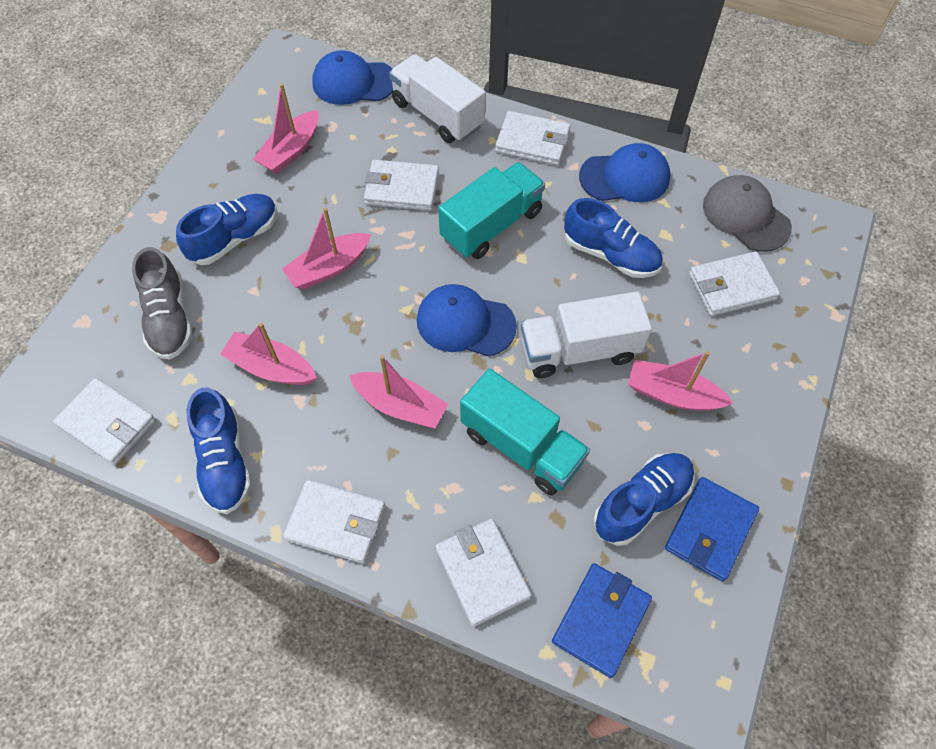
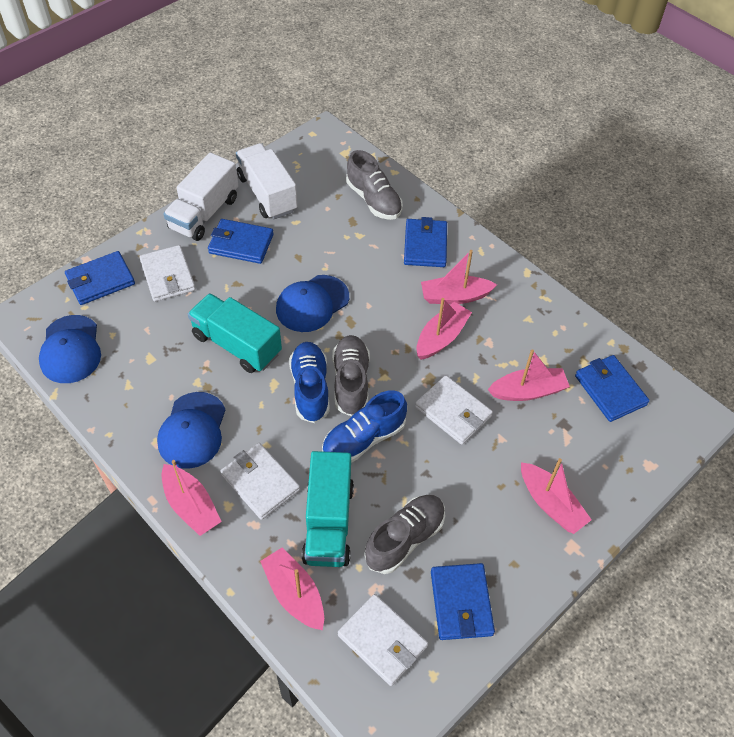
blue shoe: 4 -> 2
blue wallet: 2 -> 5
grey cap: 1 -> 0
grey shoe: 1 -> 3
pink boat: 5 -> 6
white wallet: 6 -> 4

